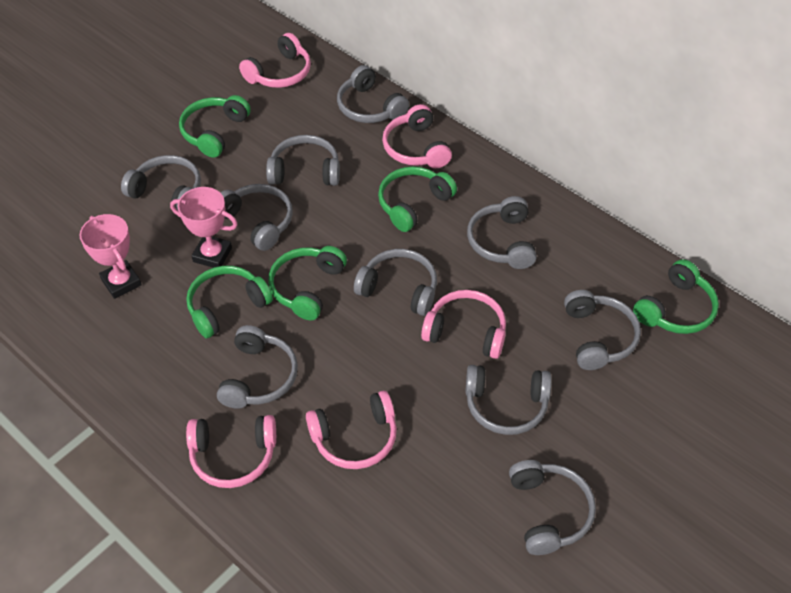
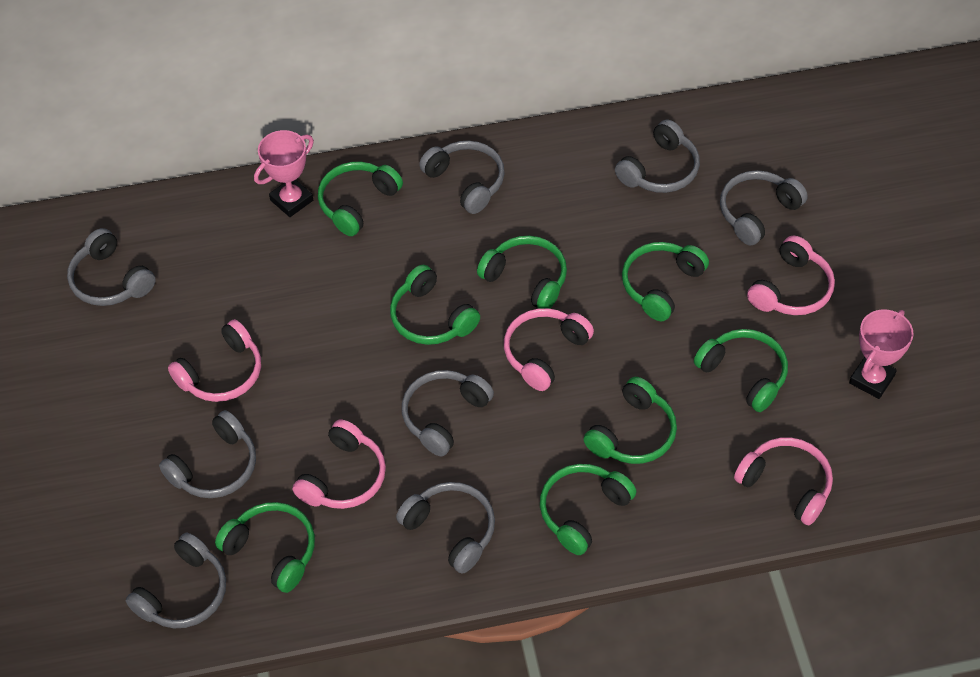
green headphones: 5 -> 8
grey headphones: 10 -> 8

